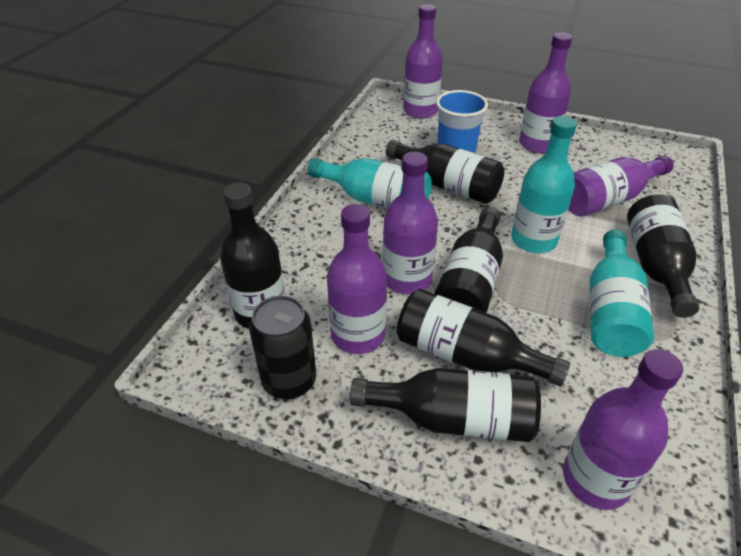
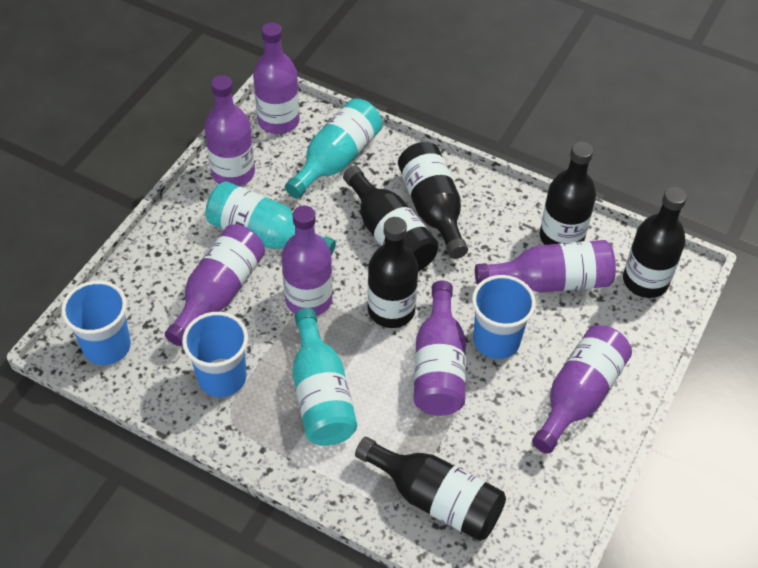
black can: 1 -> 0
blue cup: 1 -> 3
purple bottle: 6 -> 7

